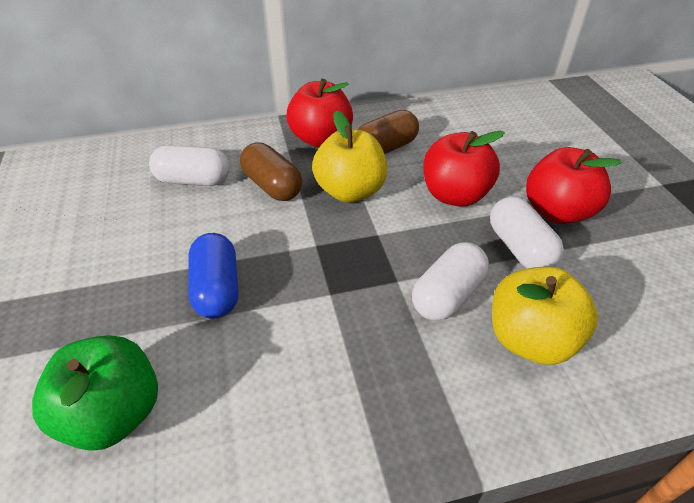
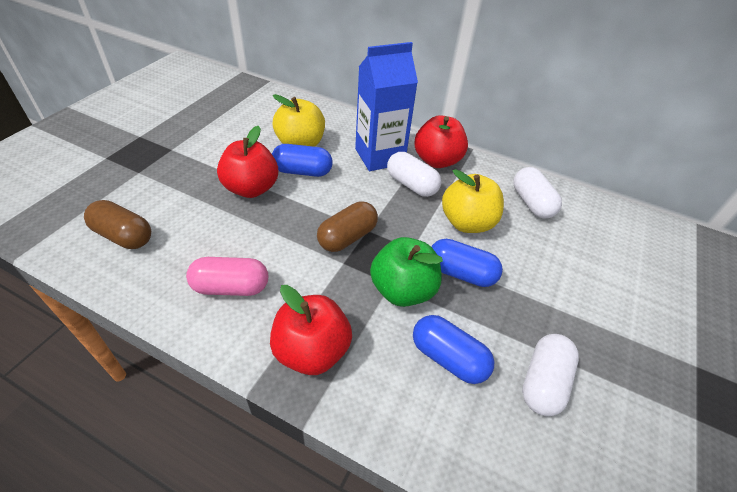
blue capsule: 1 -> 3
blue carton: 0 -> 1
pink capsule: 0 -> 1

